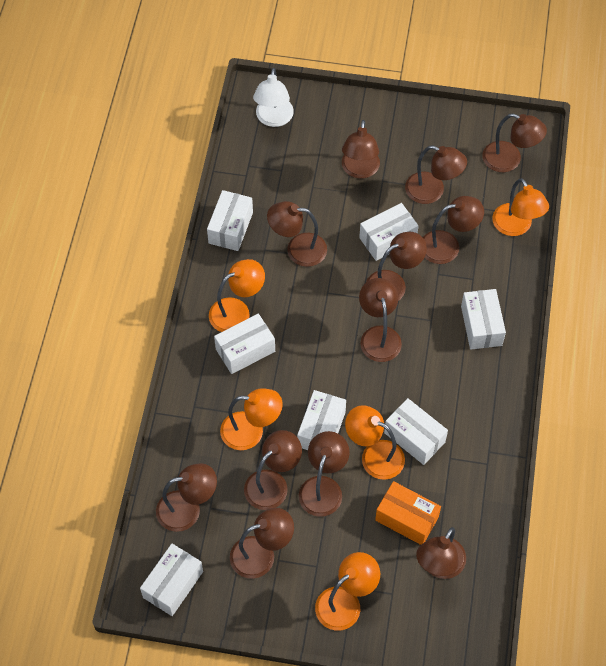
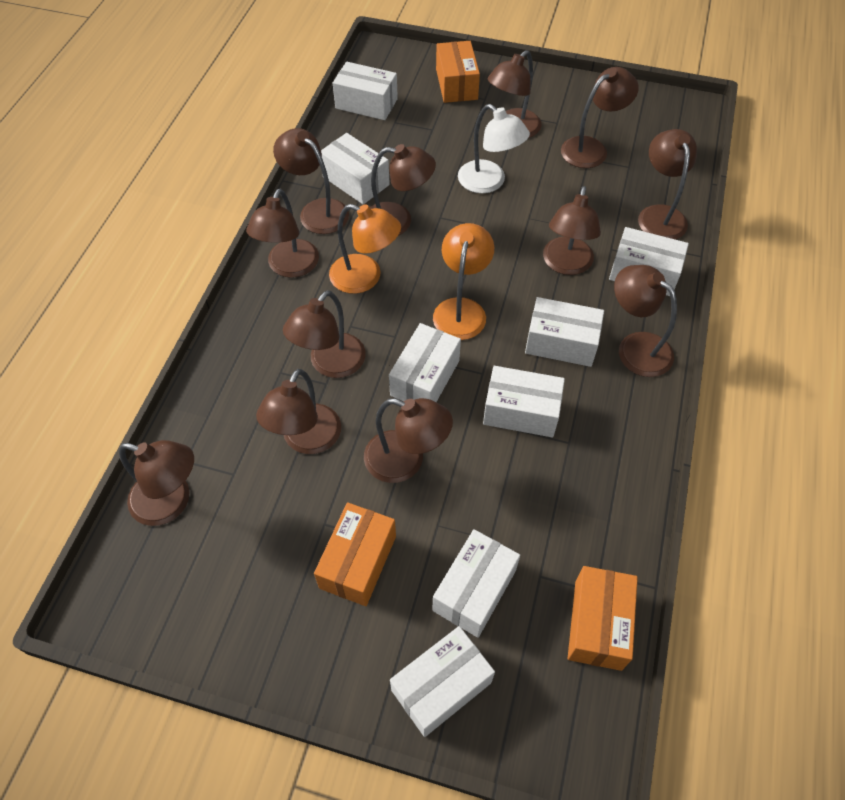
orange box: 1 -> 3
orange lamp: 5 -> 2
white box: 7 -> 8

